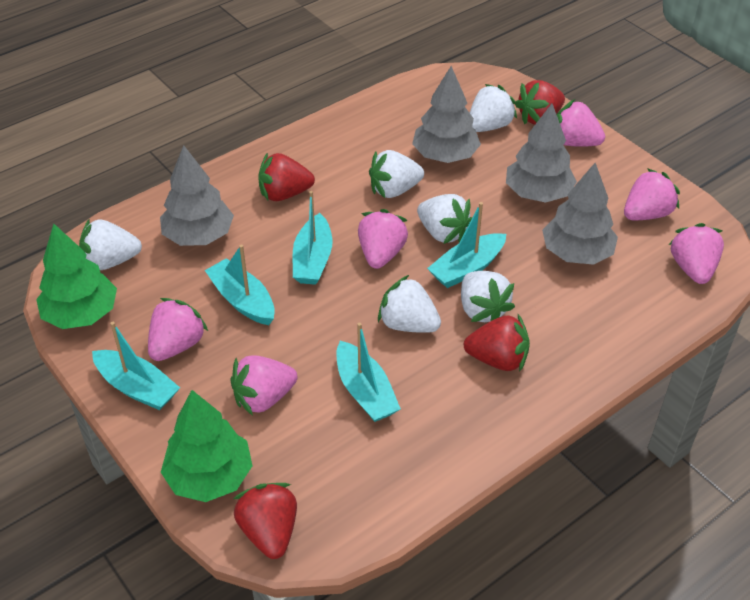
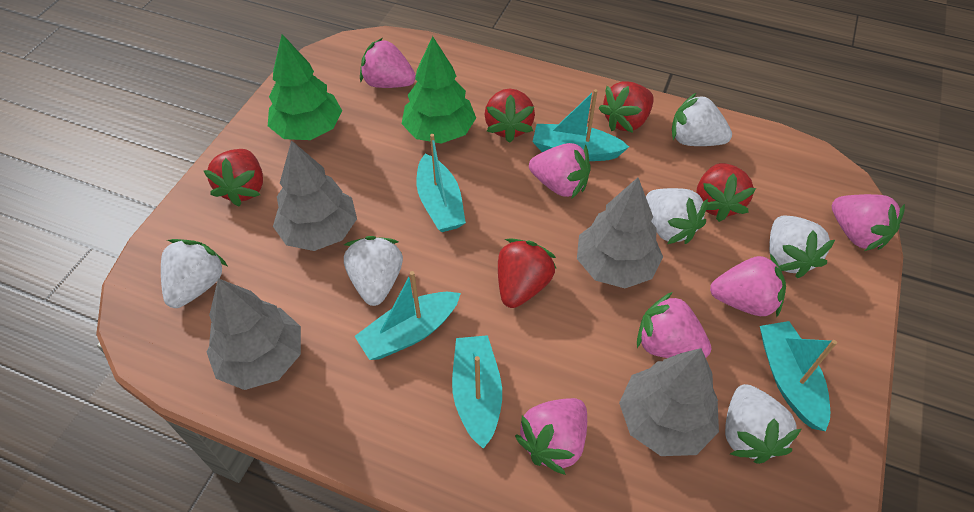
red strawberry: 4 -> 5

